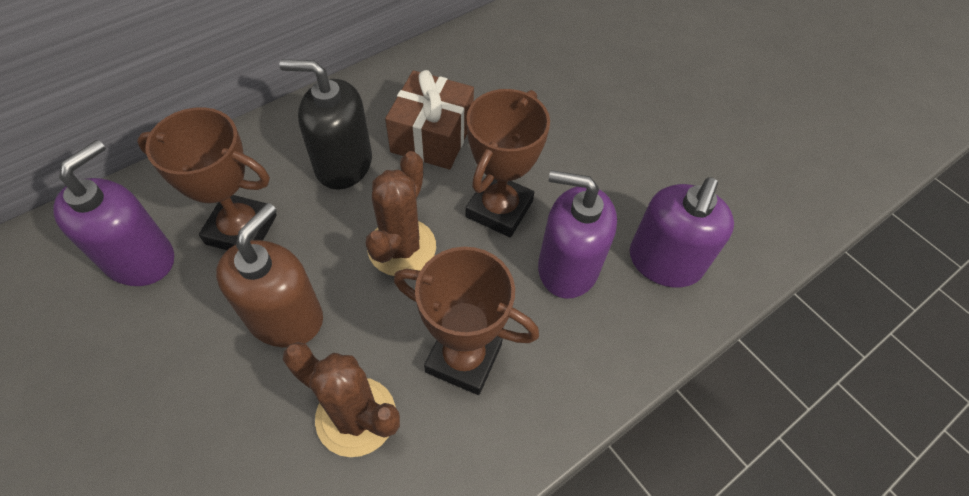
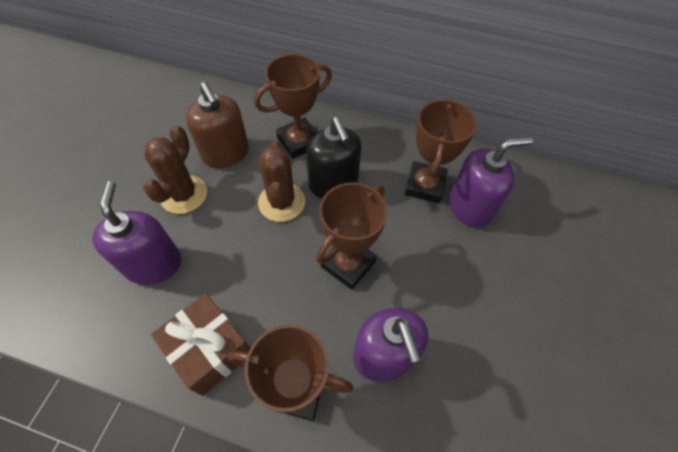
brown trophy: 3 -> 4

